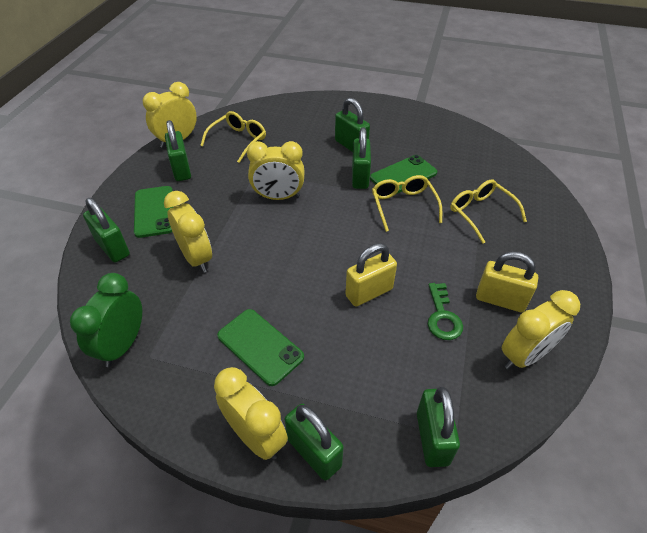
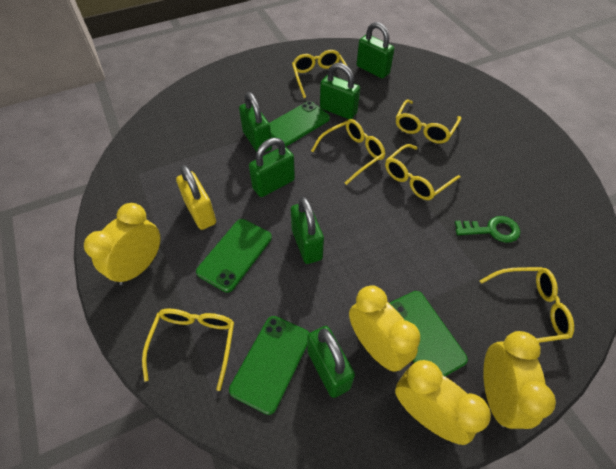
green clock: 1 -> 0
green phone: 3 -> 4
yellow clock: 5 -> 4
yellow glasses: 3 -> 6
yellow padlock: 2 -> 1

